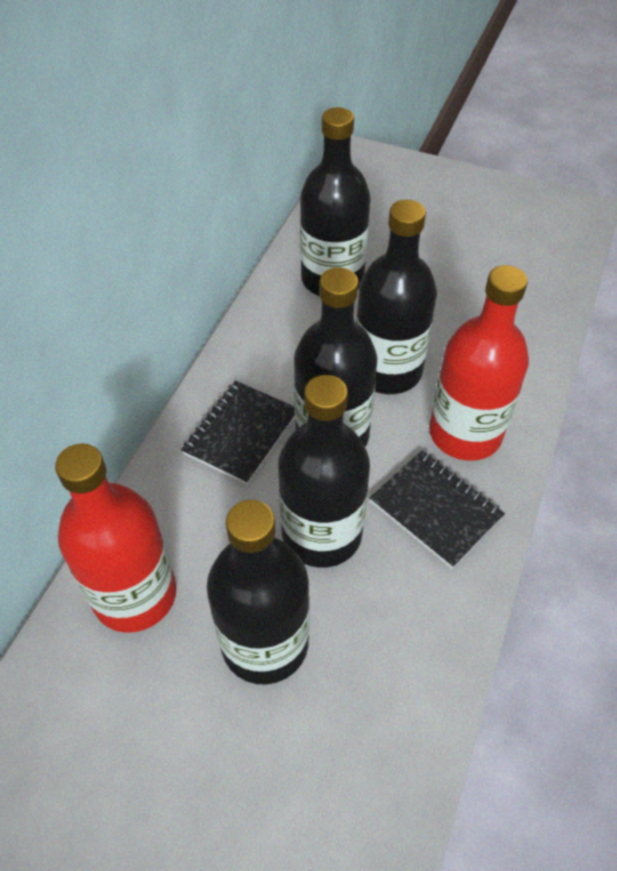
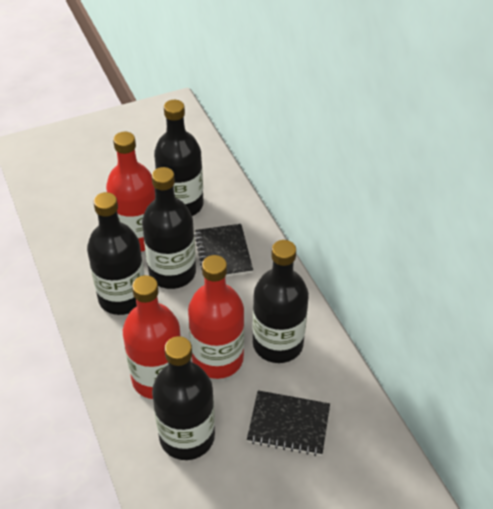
red bottle: 2 -> 3

